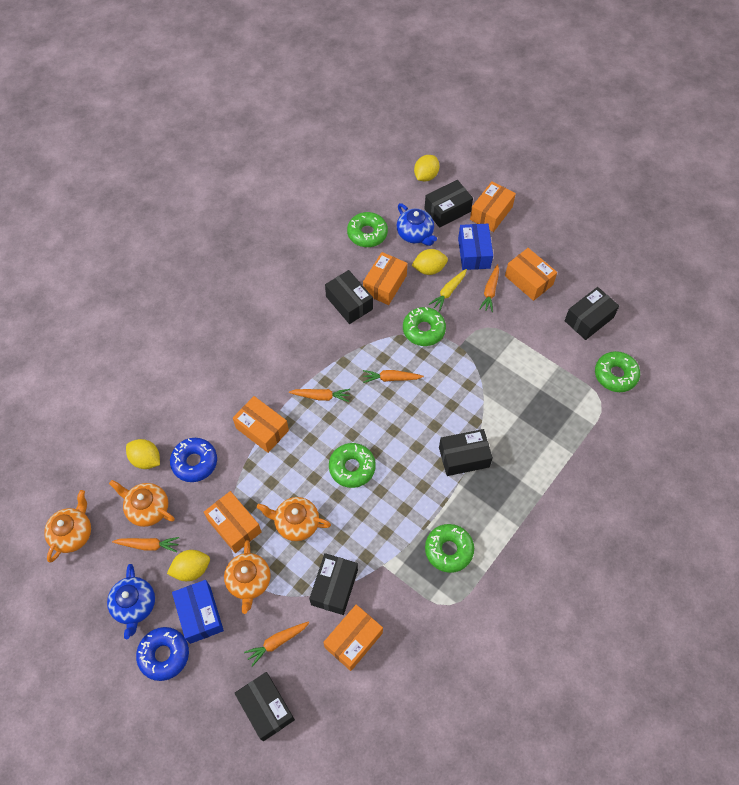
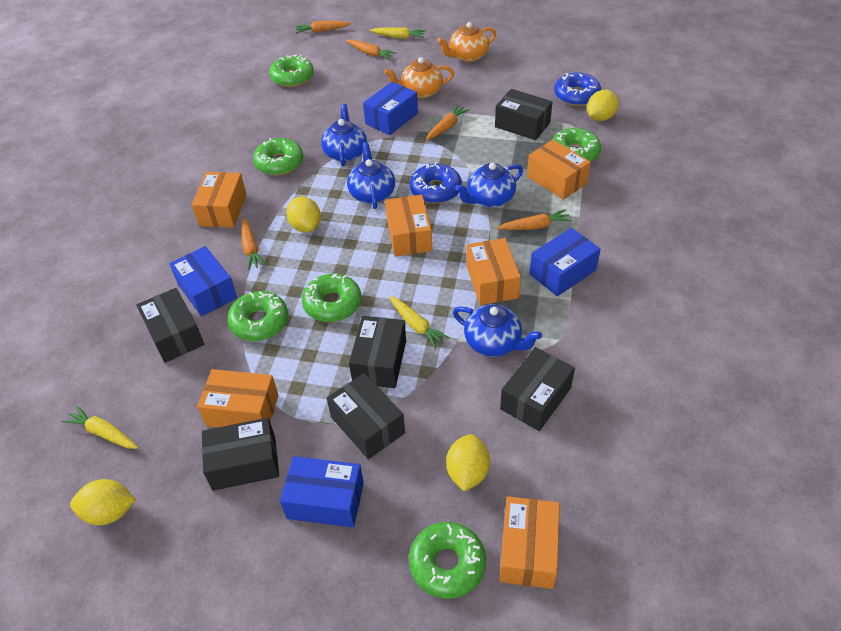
blue box: 2 -> 4
blue teapot: 2 -> 4
green donut: 5 -> 6
orange teapot: 4 -> 2
yellow carrot: 1 -> 3

